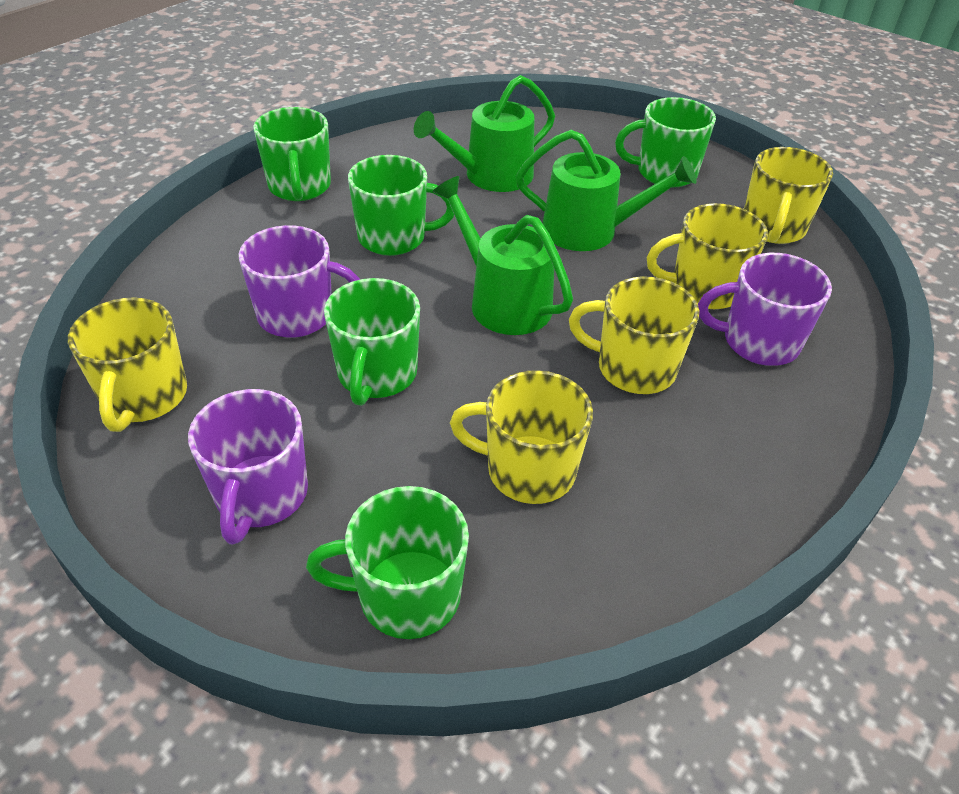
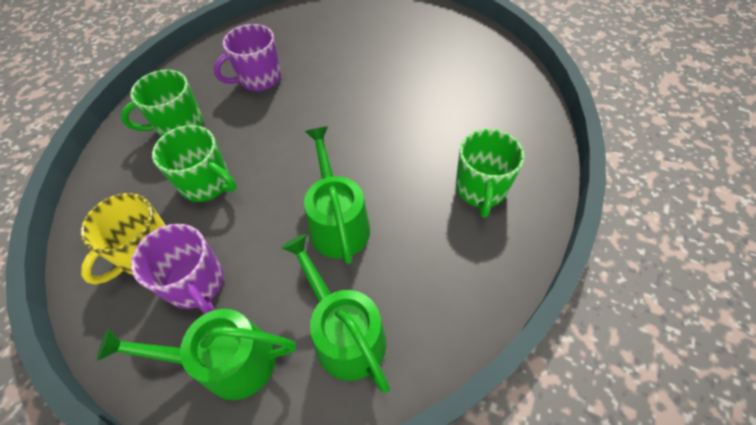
green mug: 5 -> 3
purple mug: 3 -> 2
yellow mug: 5 -> 1

